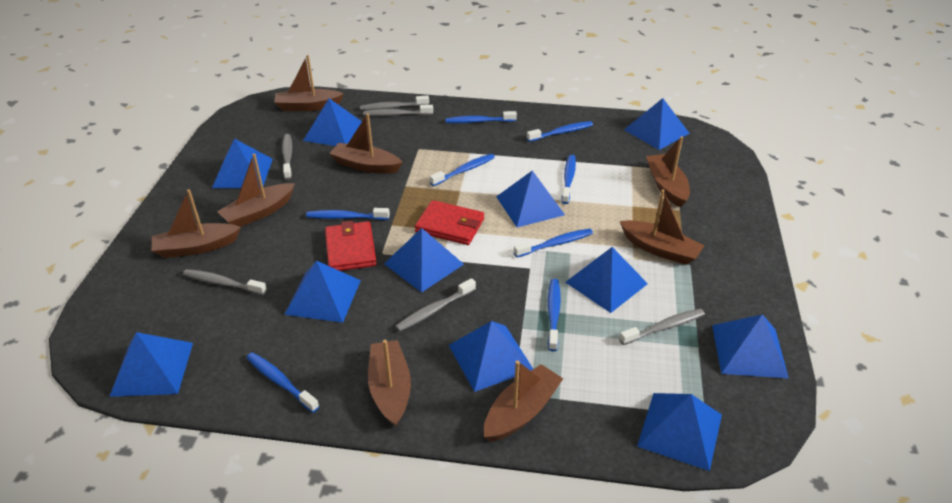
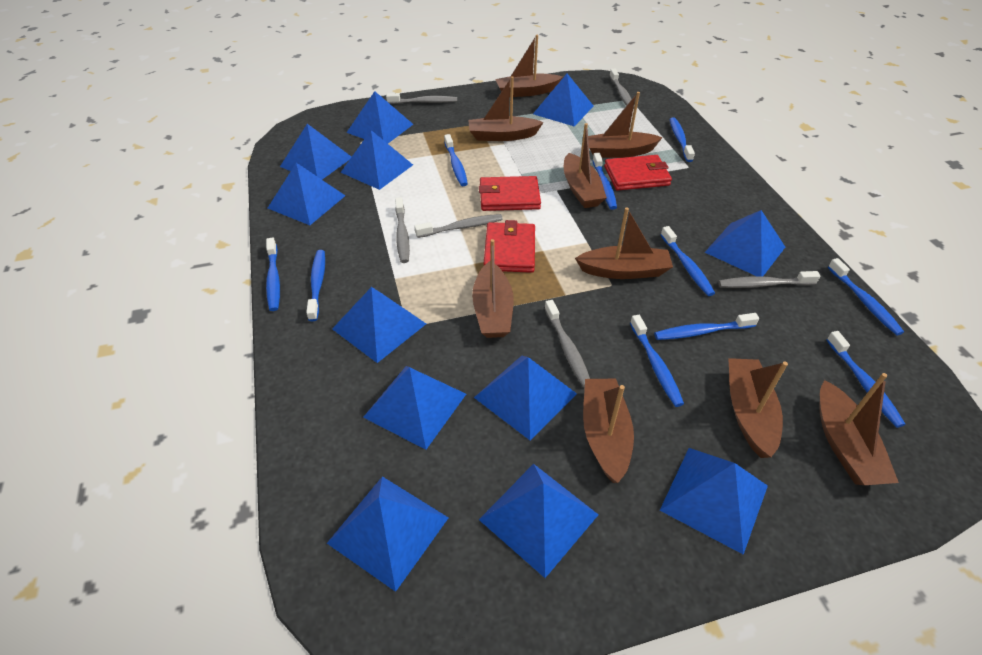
blue pyramid: 11 -> 12
blue toothbrush: 8 -> 10
brown boat: 8 -> 9
red wallet: 2 -> 3

